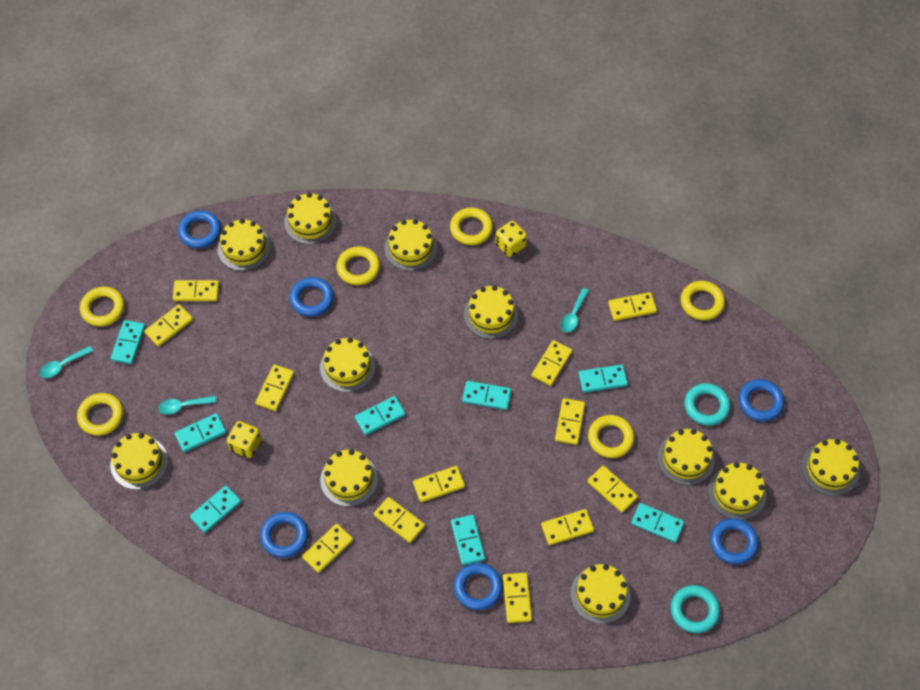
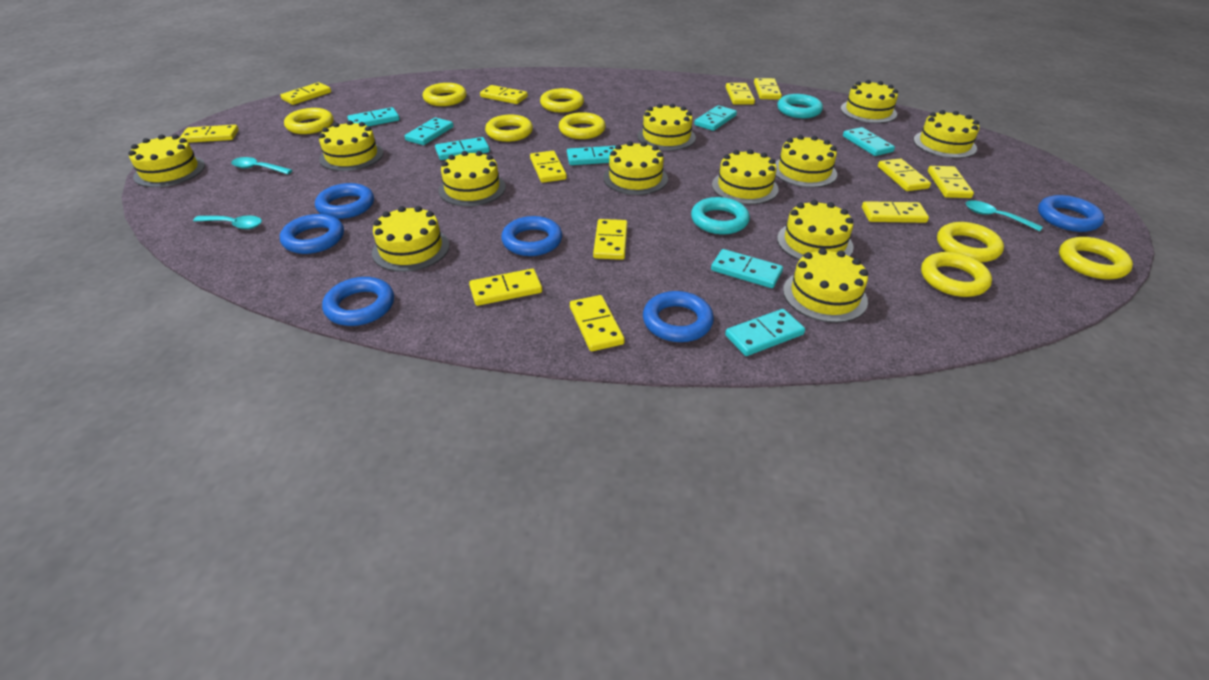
yellow cake: 11 -> 12
yellow dice: 2 -> 0
yellow ring: 6 -> 8

